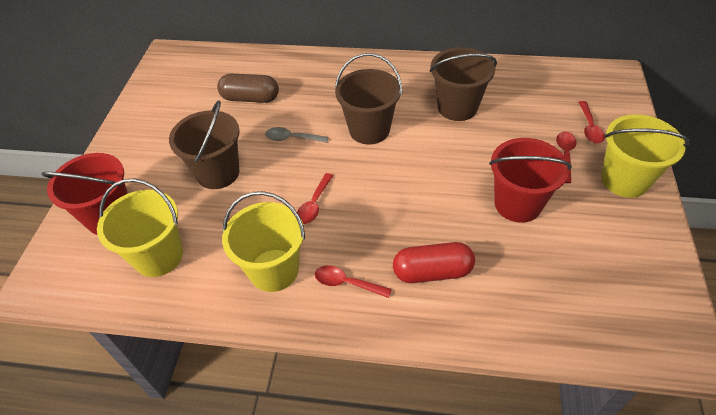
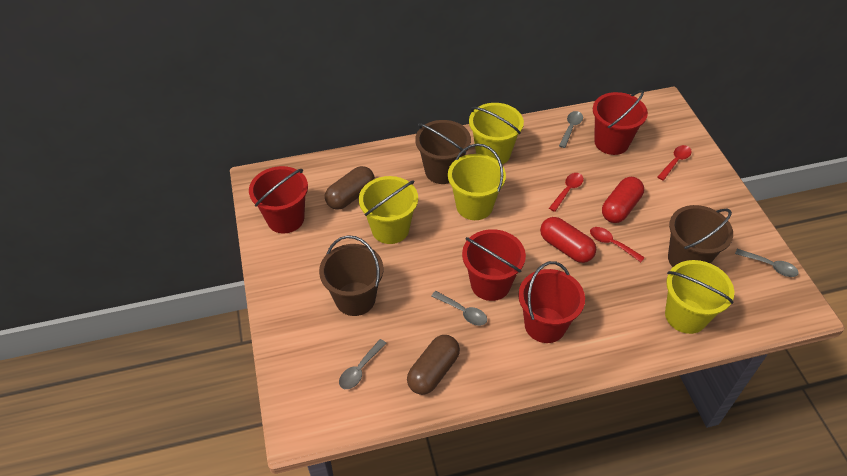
brown capsule: 1 -> 2
grey spoon: 1 -> 4
red bucket: 2 -> 4
red capsule: 1 -> 2
red spoon: 4 -> 3
yellow bucket: 3 -> 4

